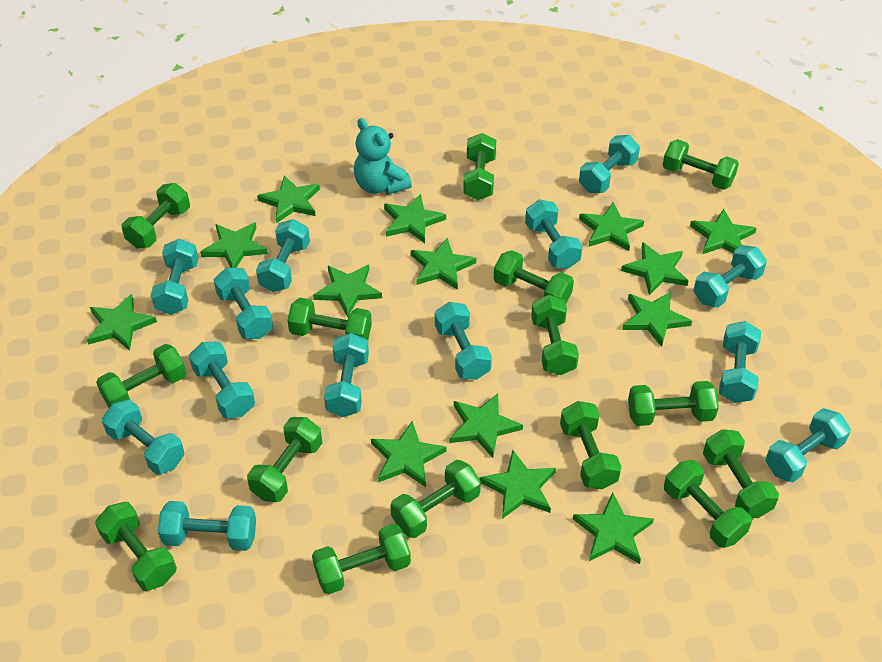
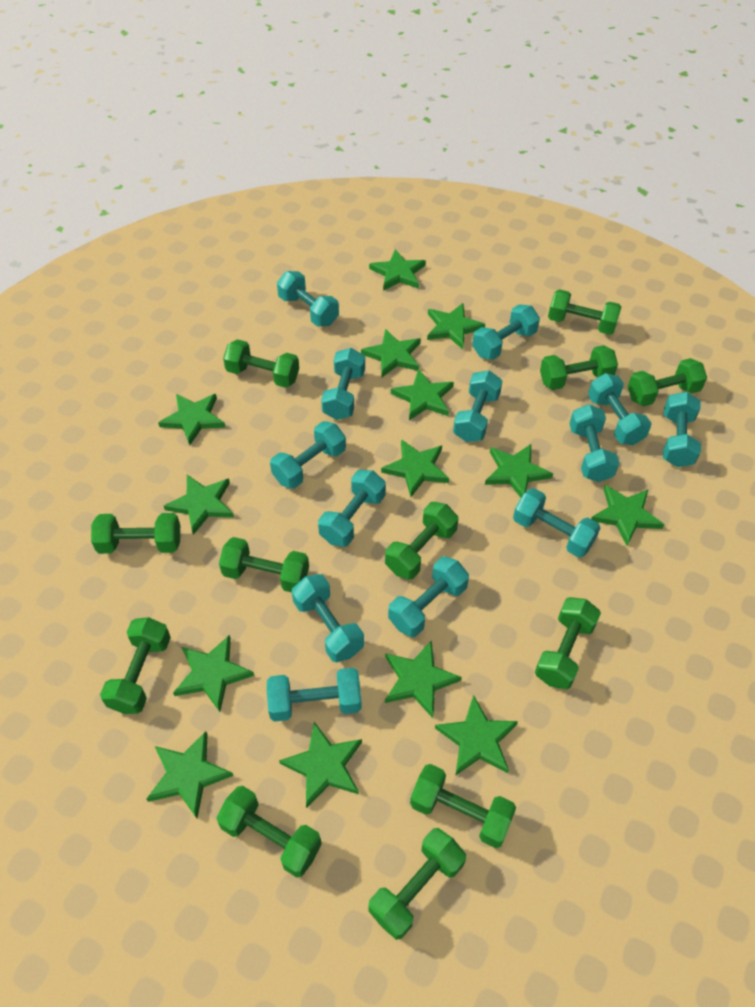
green dumbbell: 15 -> 12
turquoise teddy bear: 1 -> 0

